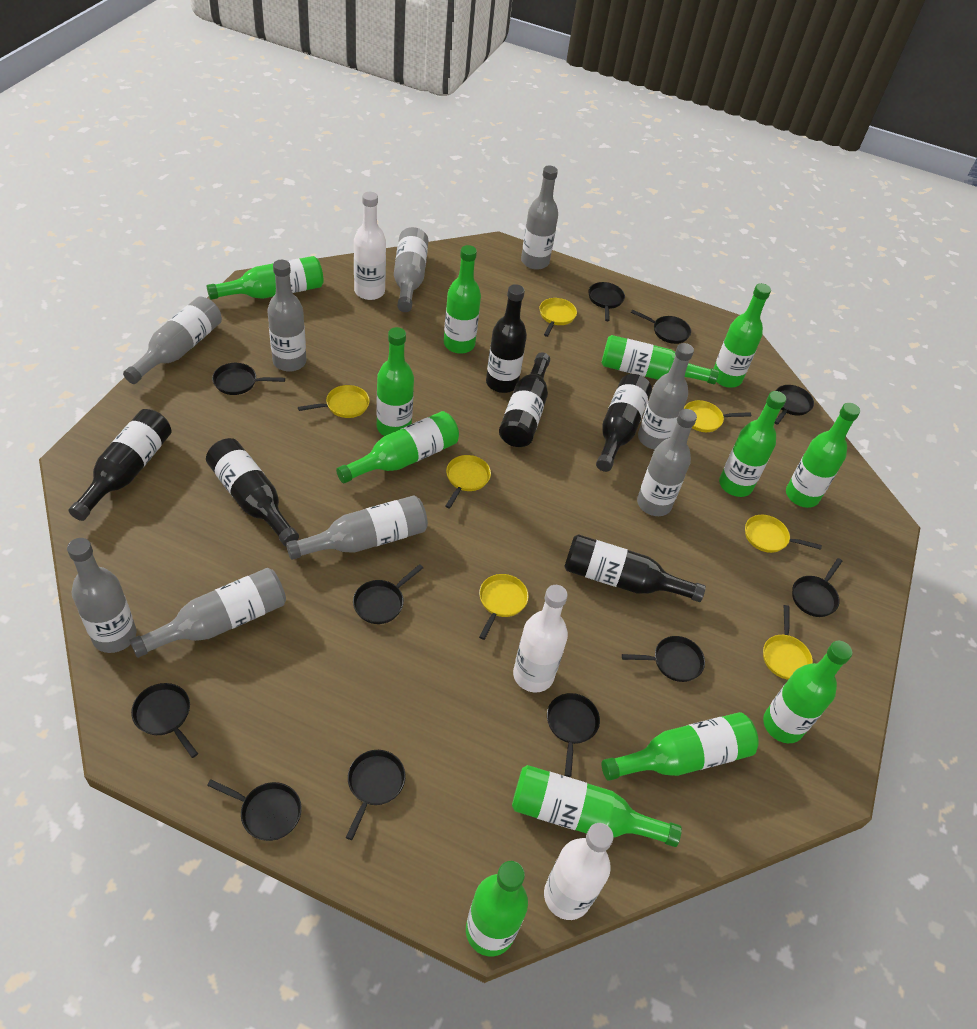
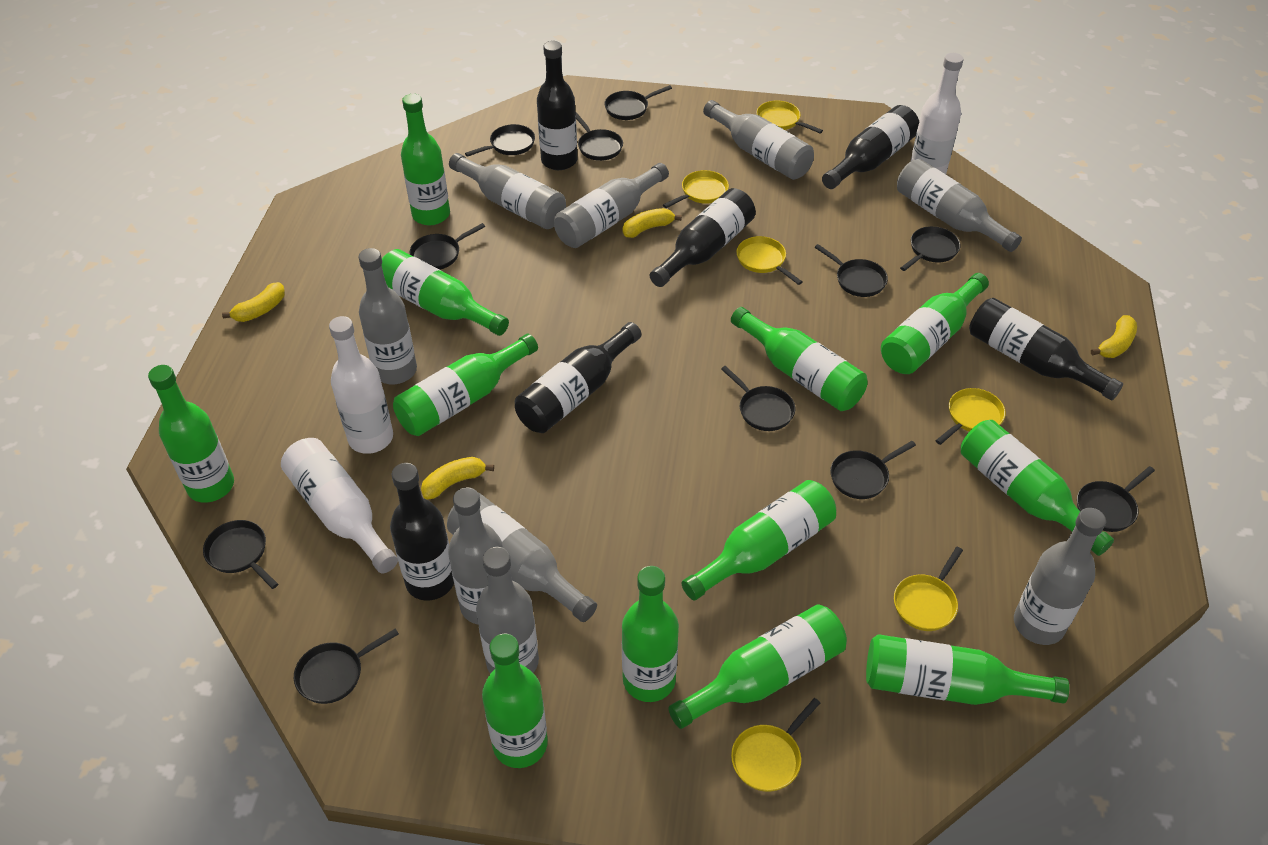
yellow banana: 0 -> 4
yellow pan: 7 -> 6

